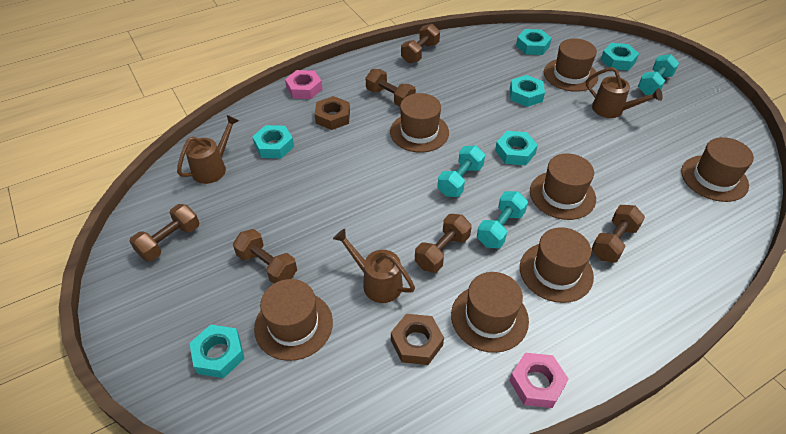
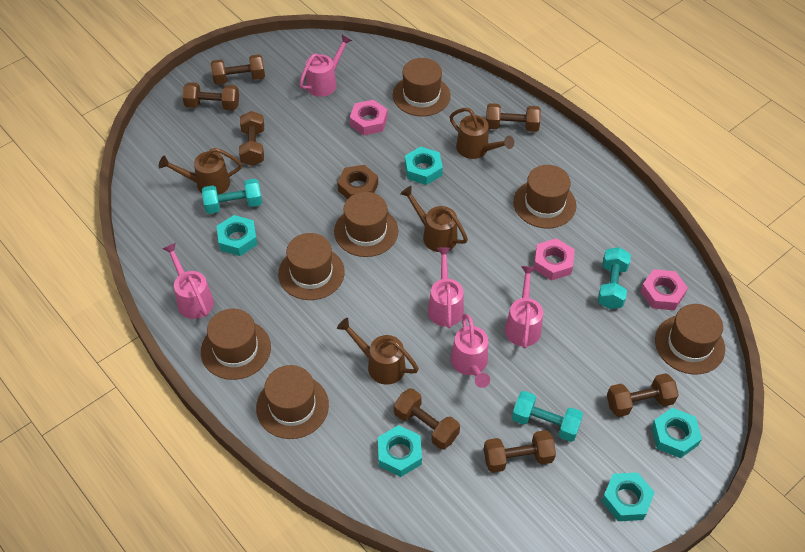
brown dumbbell: 6 -> 7
brown nut: 2 -> 1
brown watering can: 3 -> 4
pink nut: 2 -> 3
pink watering can: 0 -> 5
turquoise nut: 6 -> 5

